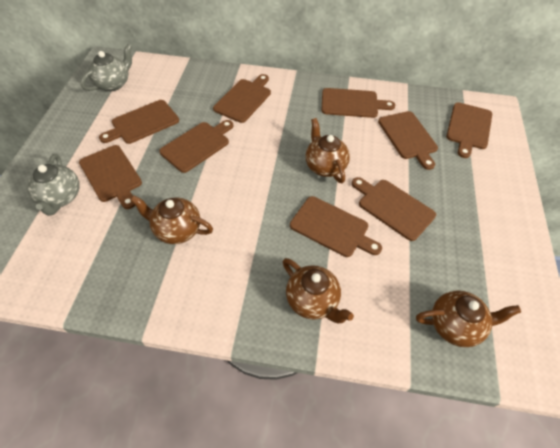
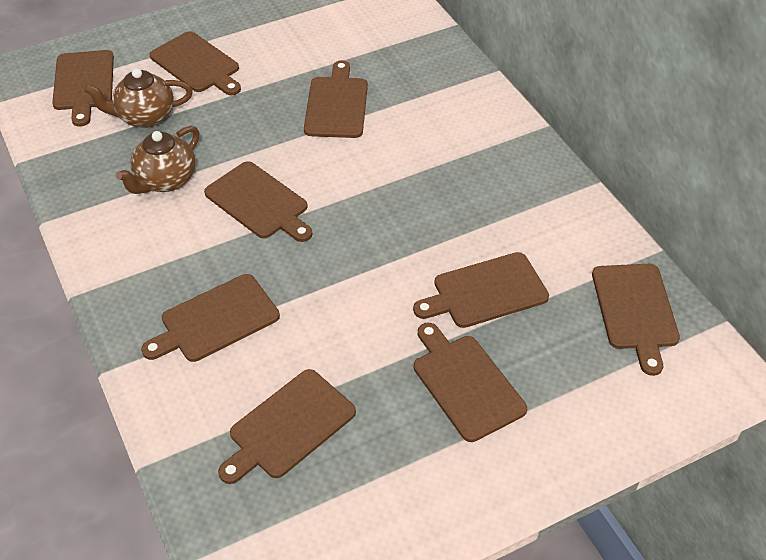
brown teapot: 4 -> 2
grey teapot: 2 -> 0

